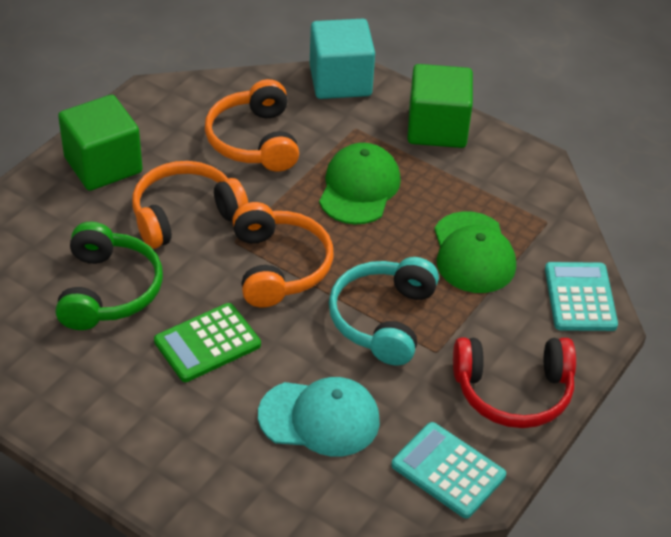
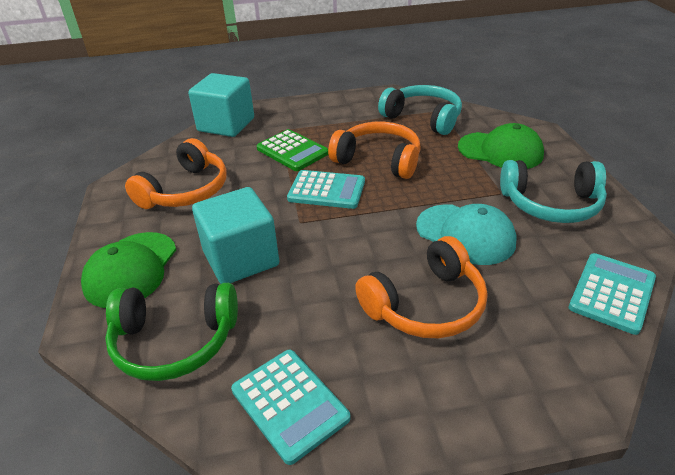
green cube: 2 -> 0
red headphones: 1 -> 0
turquoise calculator: 2 -> 3
turquoise cube: 1 -> 2
turquoise headphones: 1 -> 2

